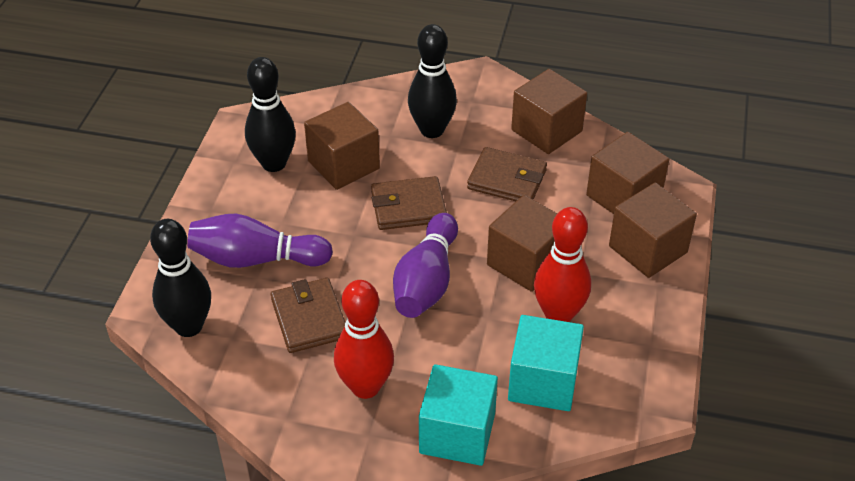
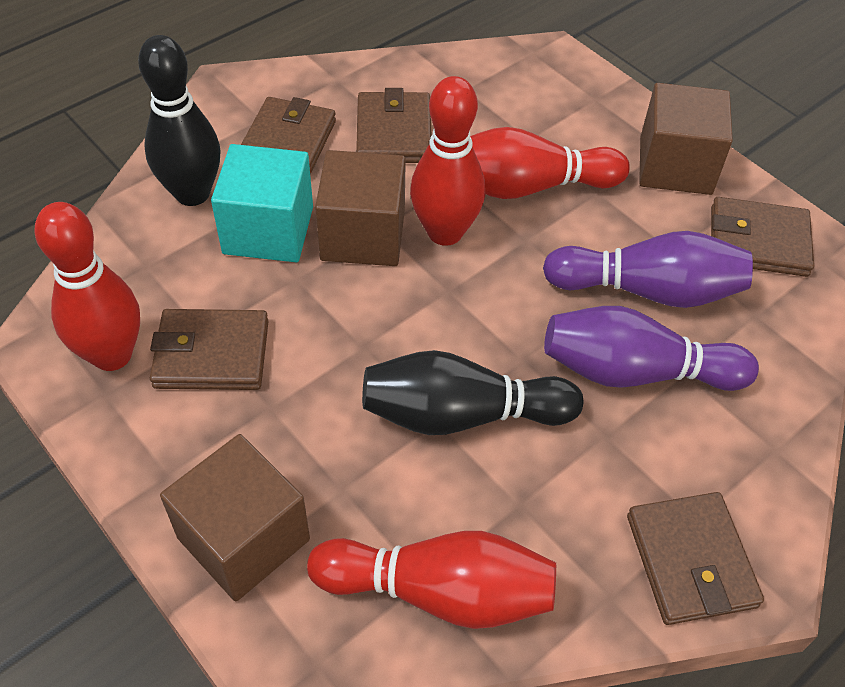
black bowling pin: 3 -> 2
brown cube: 5 -> 3
brown wallet: 3 -> 5
red bowling pin: 2 -> 4
turquoise cube: 2 -> 1

